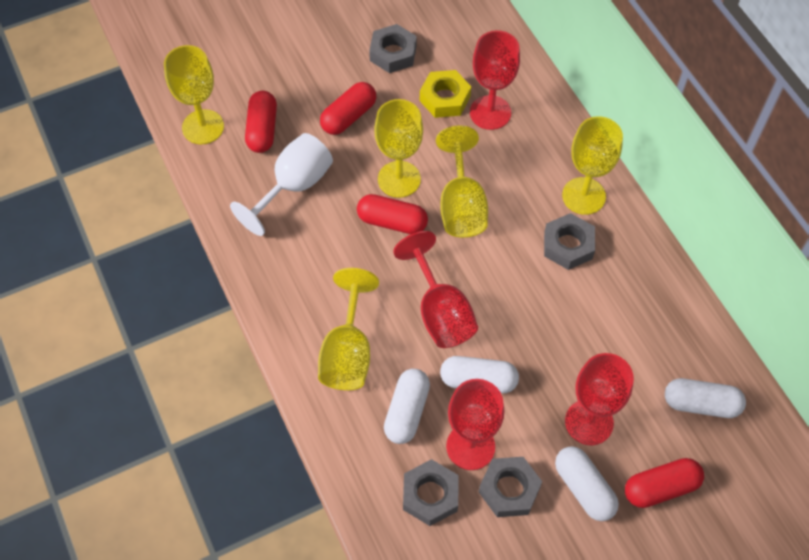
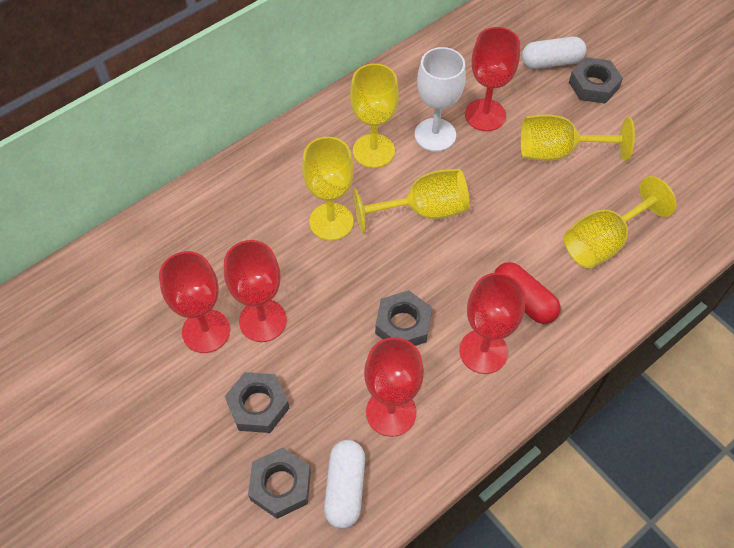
red capsule: 4 -> 1
red goblet: 4 -> 5
white capsule: 4 -> 2
yellow nut: 1 -> 0

